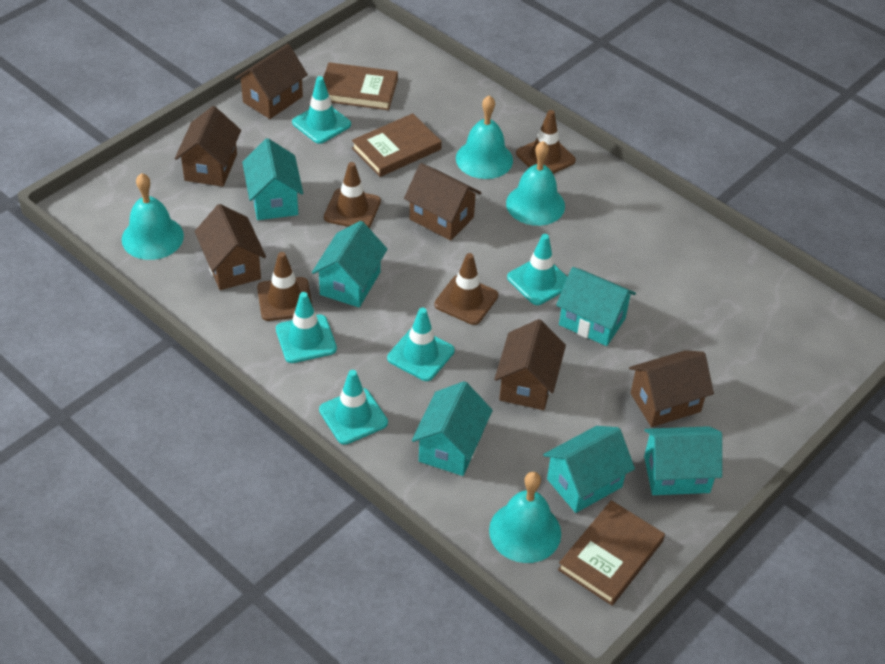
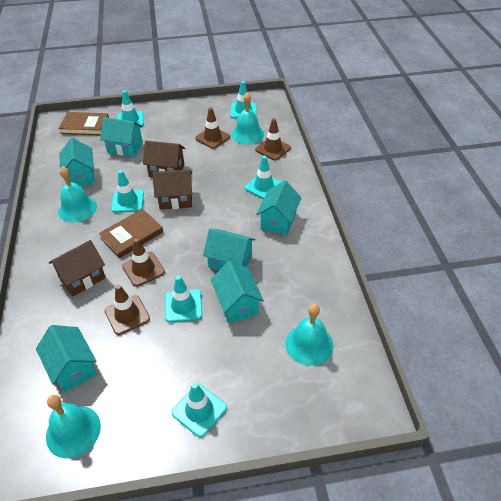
brown book: 3 -> 2
brown house: 6 -> 3
turquoise traffic cone: 5 -> 6

